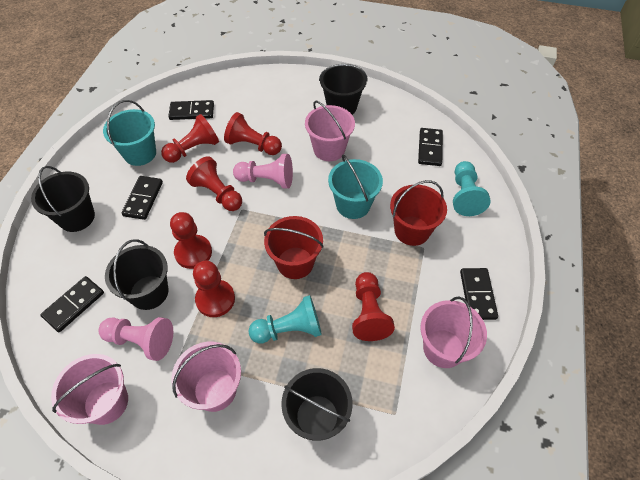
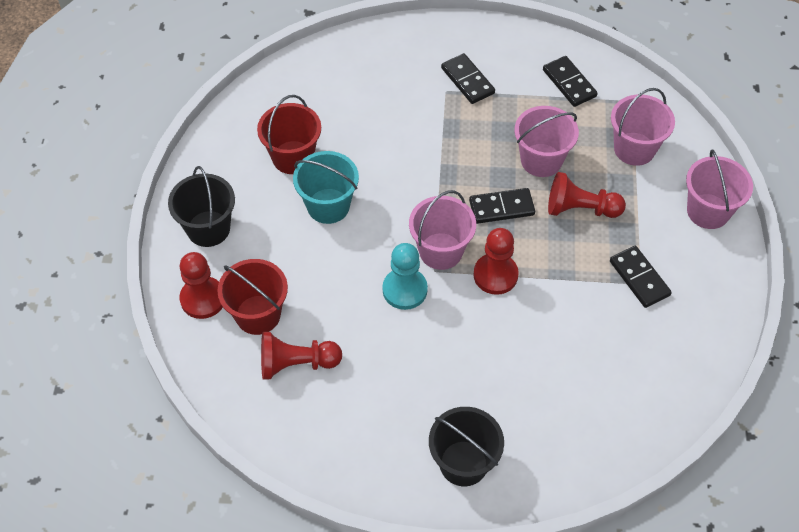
black bucket: 4 -> 2
black domino: 5 -> 4
pink pawn: 2 -> 0
red pawn: 6 -> 4
turquoise bucket: 2 -> 1
turquoise pawn: 2 -> 1

